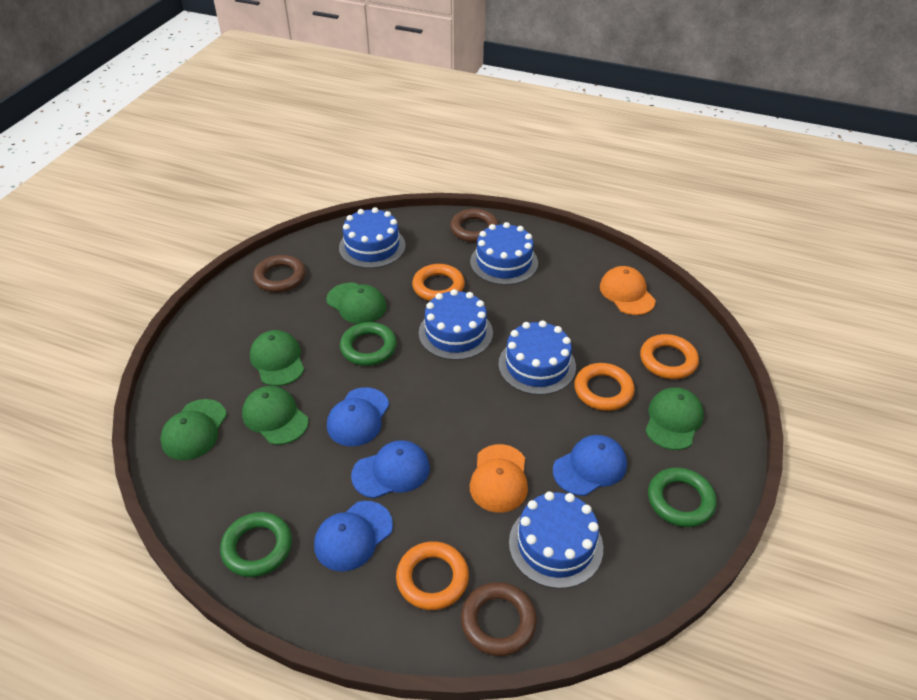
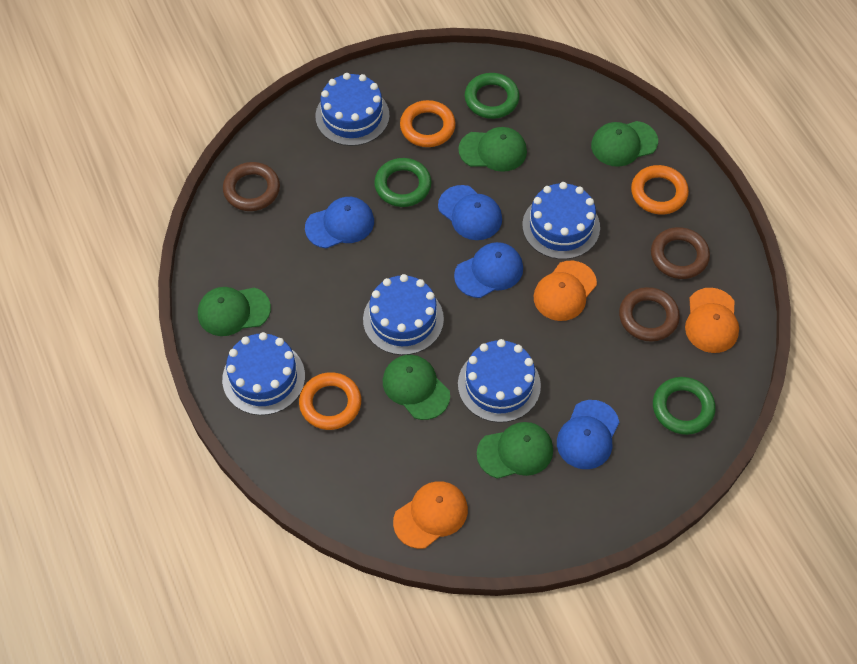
orange cap: 2 -> 3
orange ring: 4 -> 3

